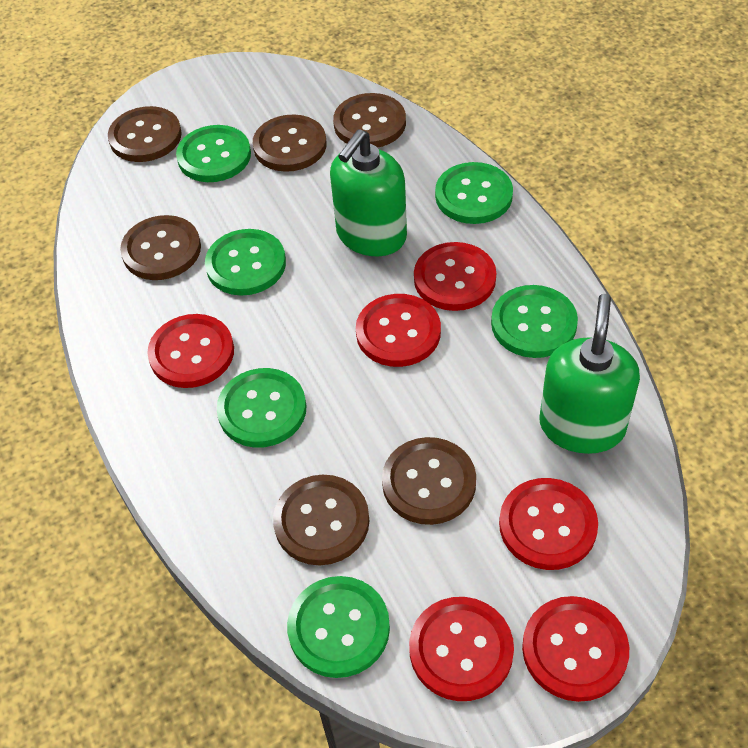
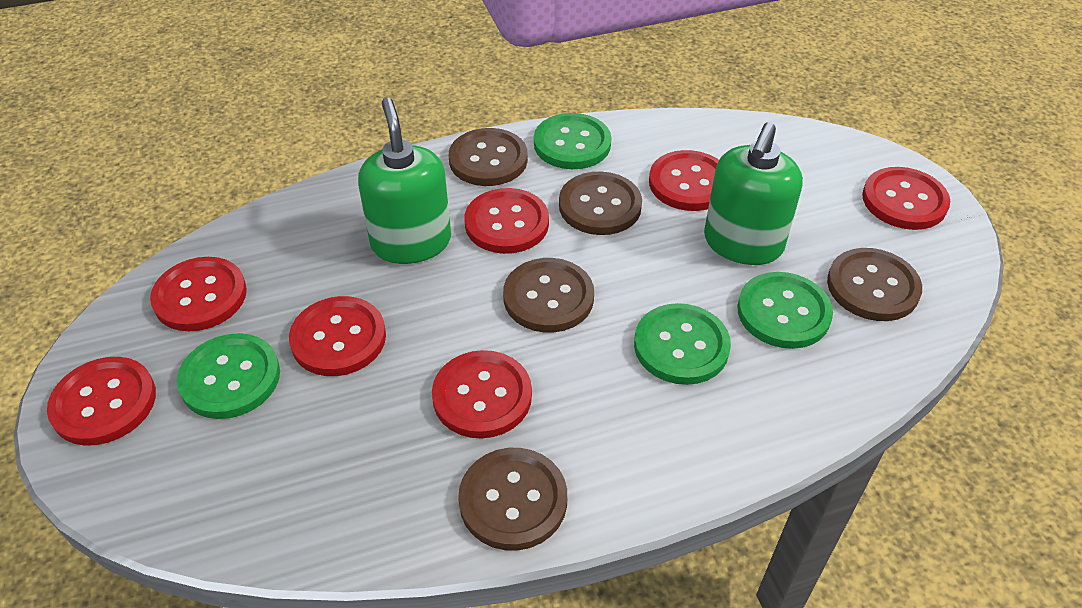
brown button: 6 -> 5
green button: 6 -> 4
red button: 6 -> 7

